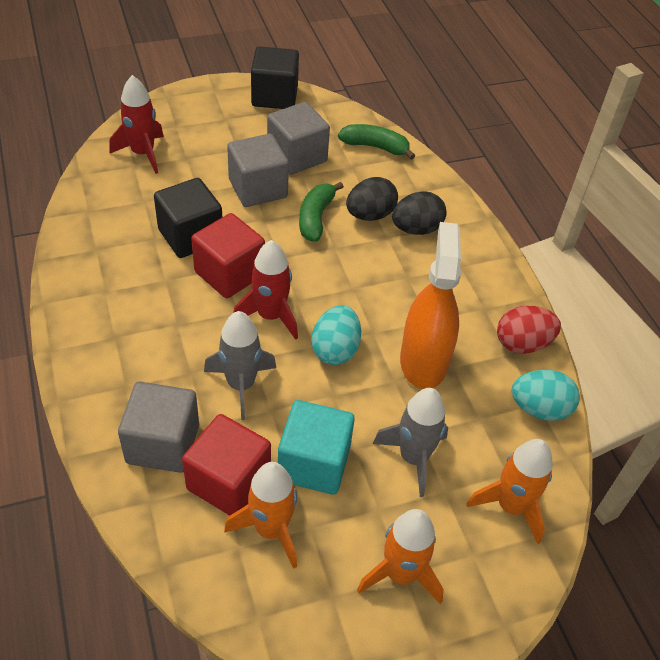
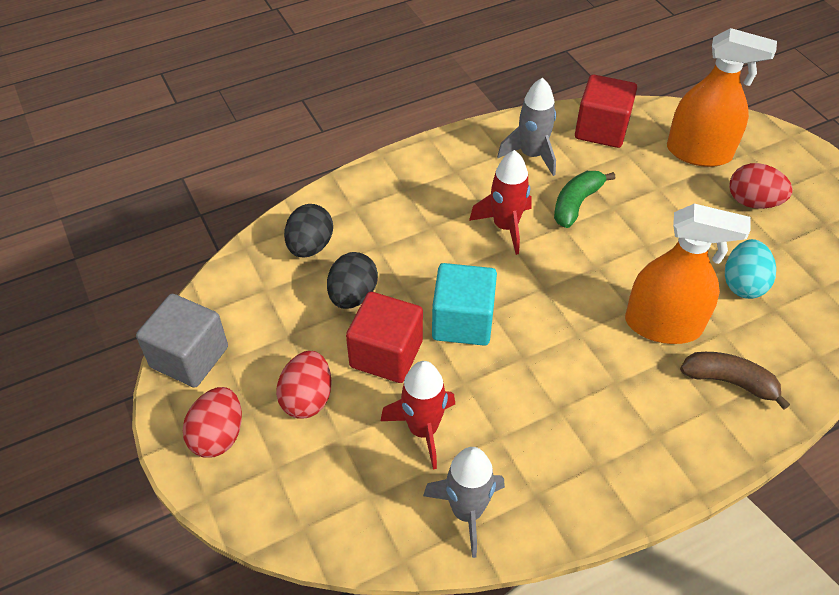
black cube: 2 -> 0
brown banana: 0 -> 1
green banana: 2 -> 1
grey cube: 3 -> 1
orange rocket: 3 -> 0
orange spray bottle: 1 -> 2
red egg: 1 -> 3
turquoise egg: 2 -> 1

